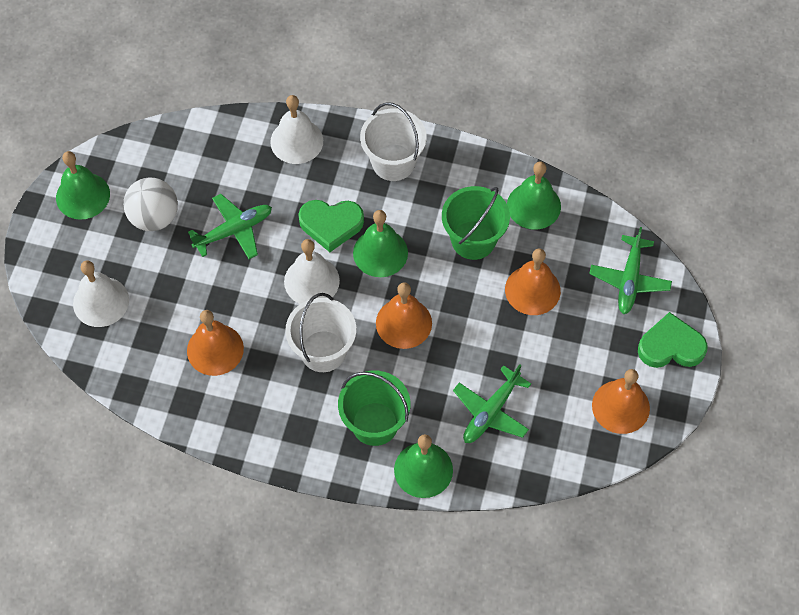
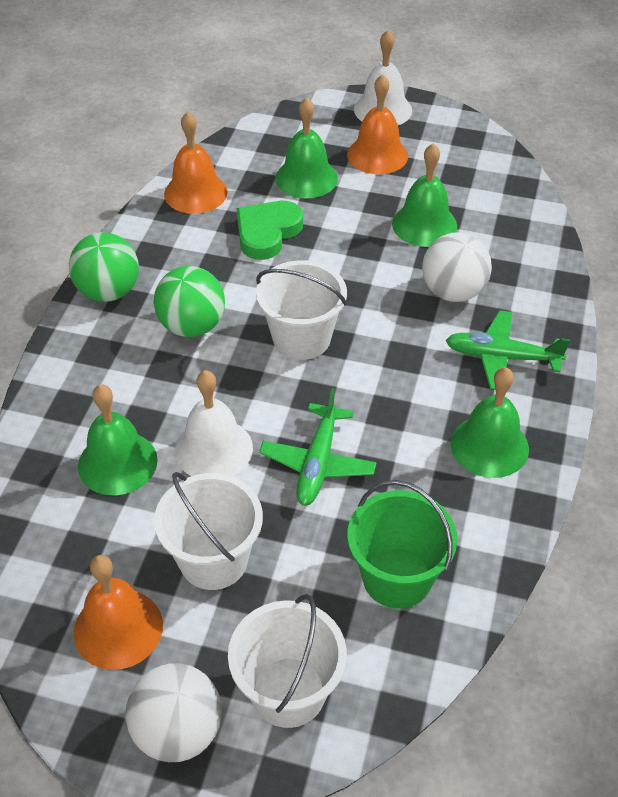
green ball: 0 -> 2
green bucket: 2 -> 1
green heart: 2 -> 1
green plane: 3 -> 2
orange bell: 4 -> 3
white ball: 1 -> 2
white bell: 3 -> 2
white bucket: 2 -> 3

